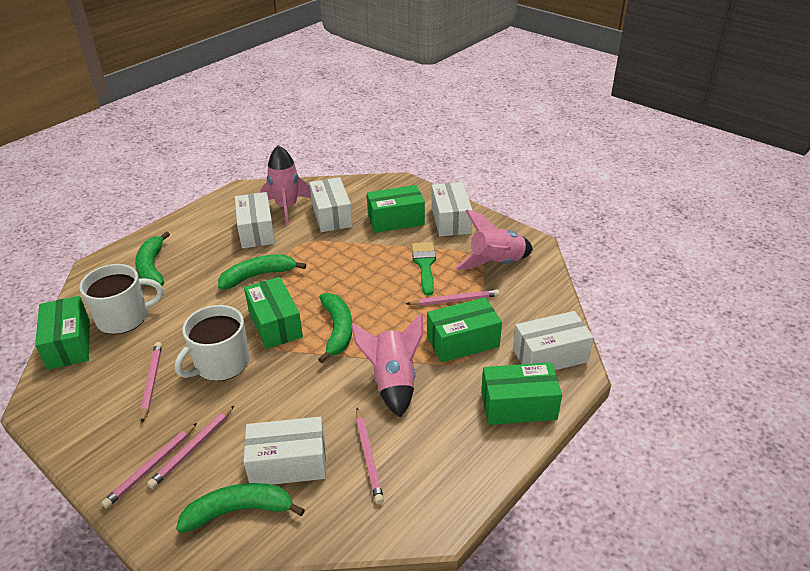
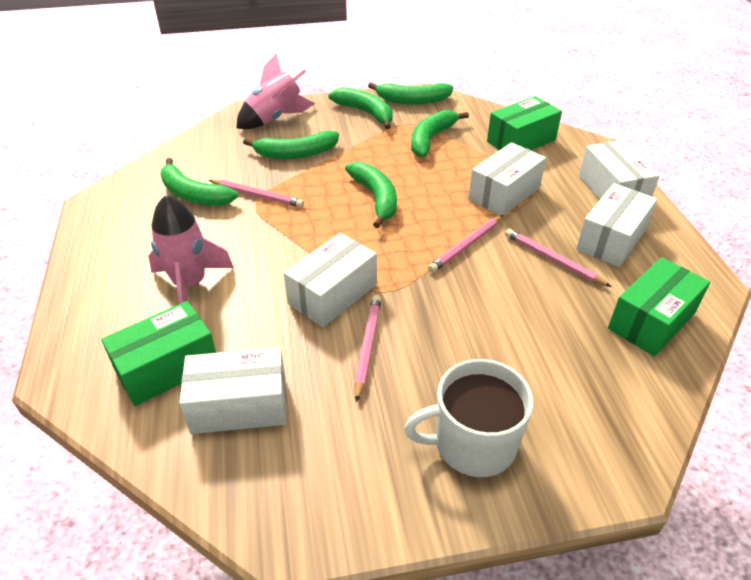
green banana: 4 -> 6
green box: 5 -> 3
green brush: 1 -> 0
pink pencil: 5 -> 4
pink rocket: 3 -> 2
white mug: 2 -> 1

